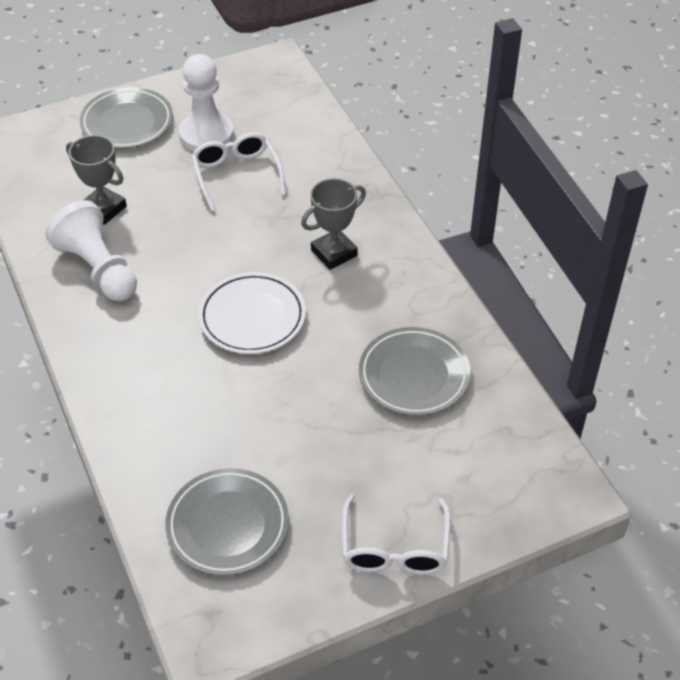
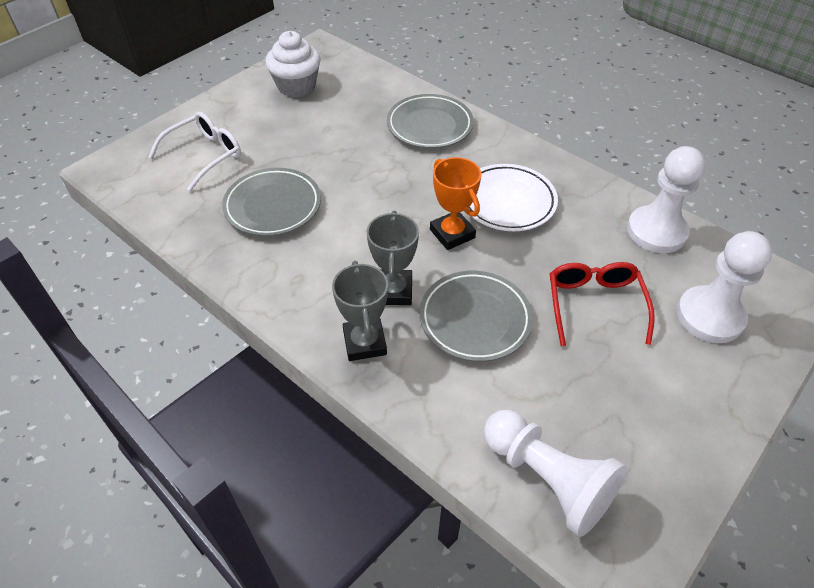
orange trophy: 0 -> 1
red glasses: 0 -> 1
white cupcake: 0 -> 1
white glasses: 2 -> 1
white pawn: 2 -> 3

